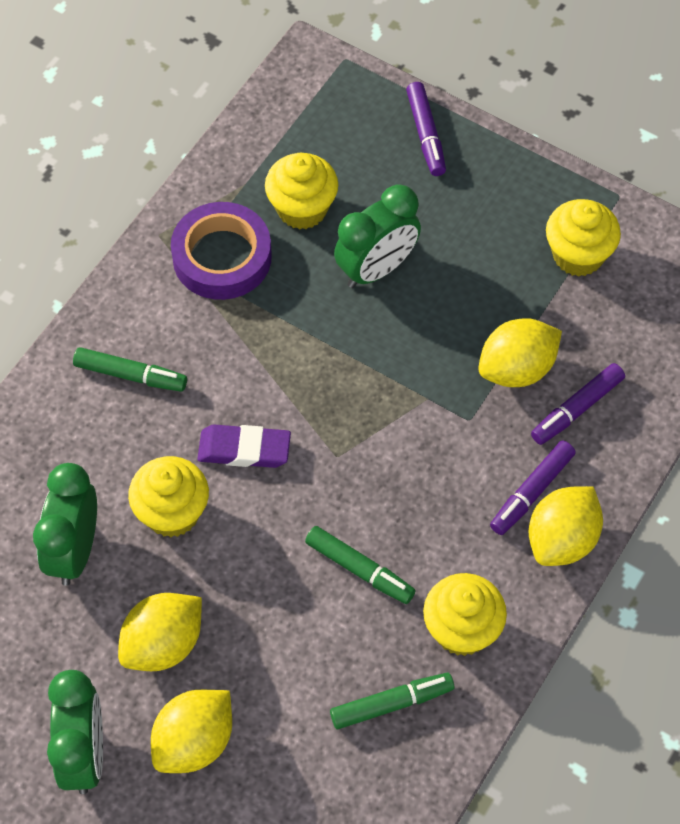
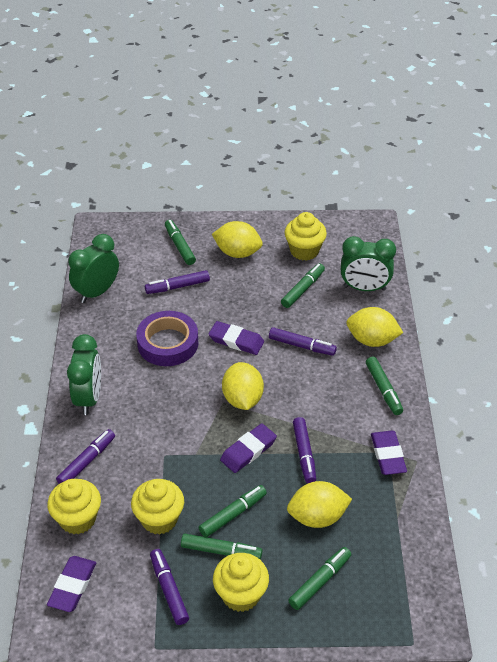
green marker: 3 -> 6
purple eraser: 1 -> 4
purple marker: 3 -> 5

